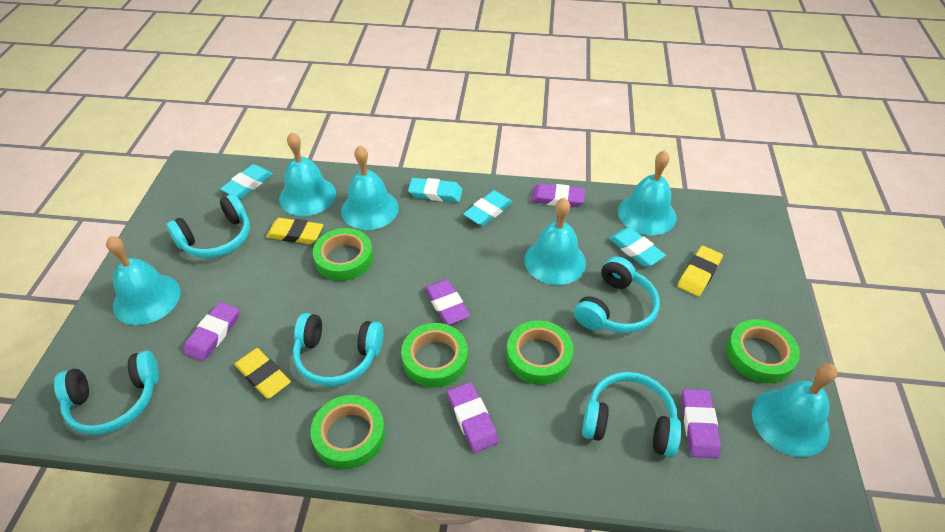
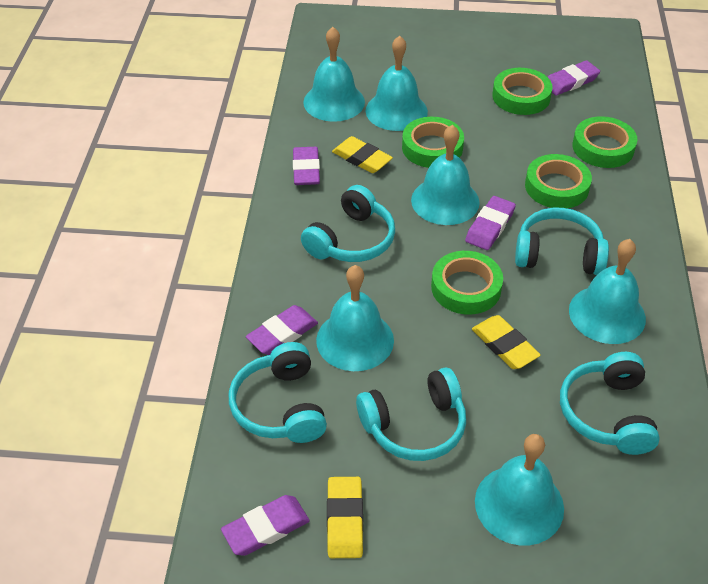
turquoise eraser: 4 -> 0

